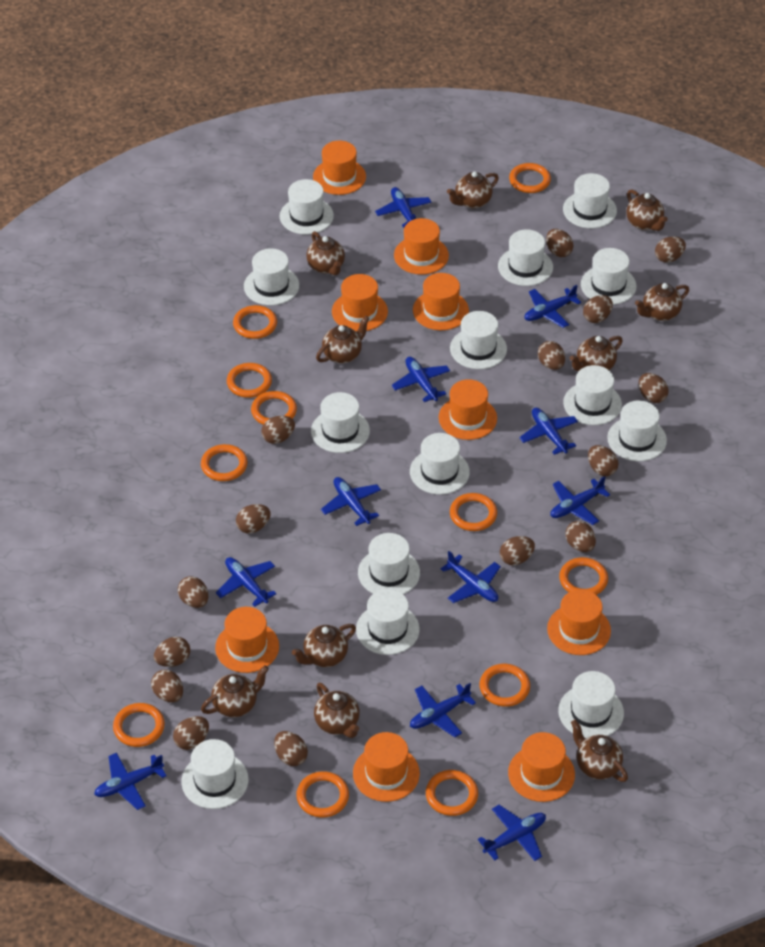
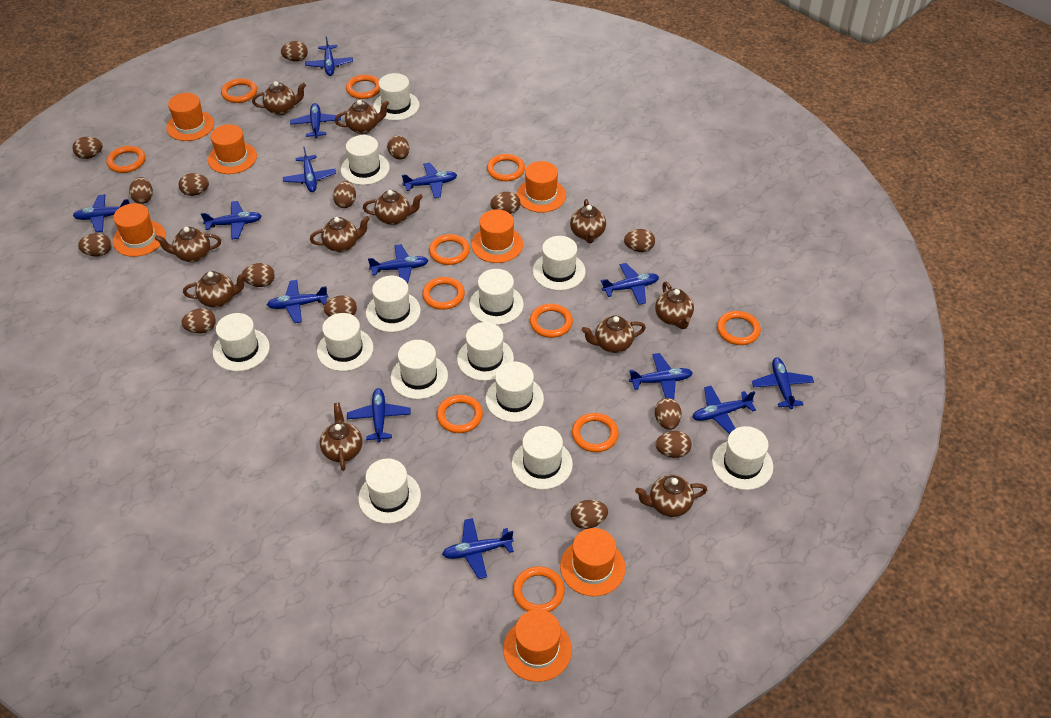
blue plane: 11 -> 14
brown teapot: 10 -> 11
orange hat: 9 -> 7
white hat: 14 -> 13

